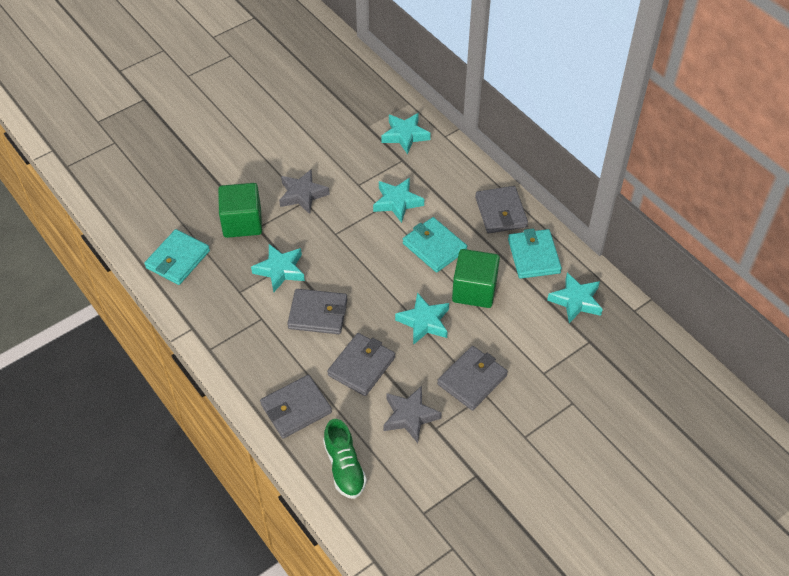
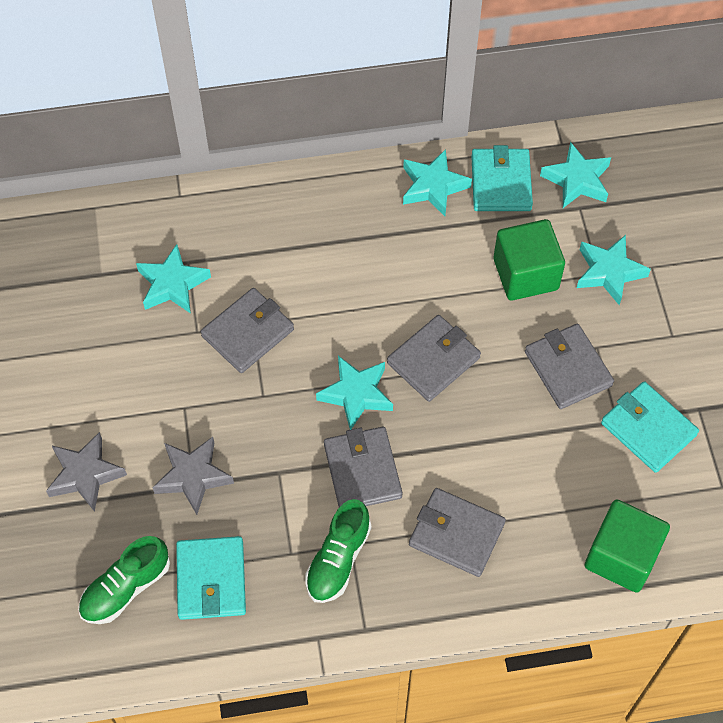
green shoe: 1 -> 2

